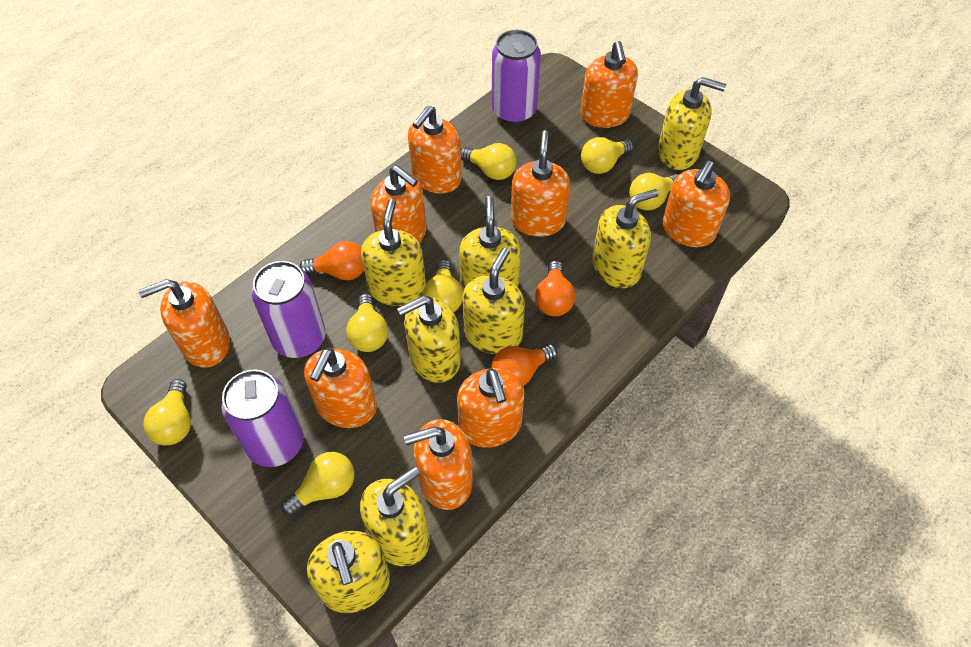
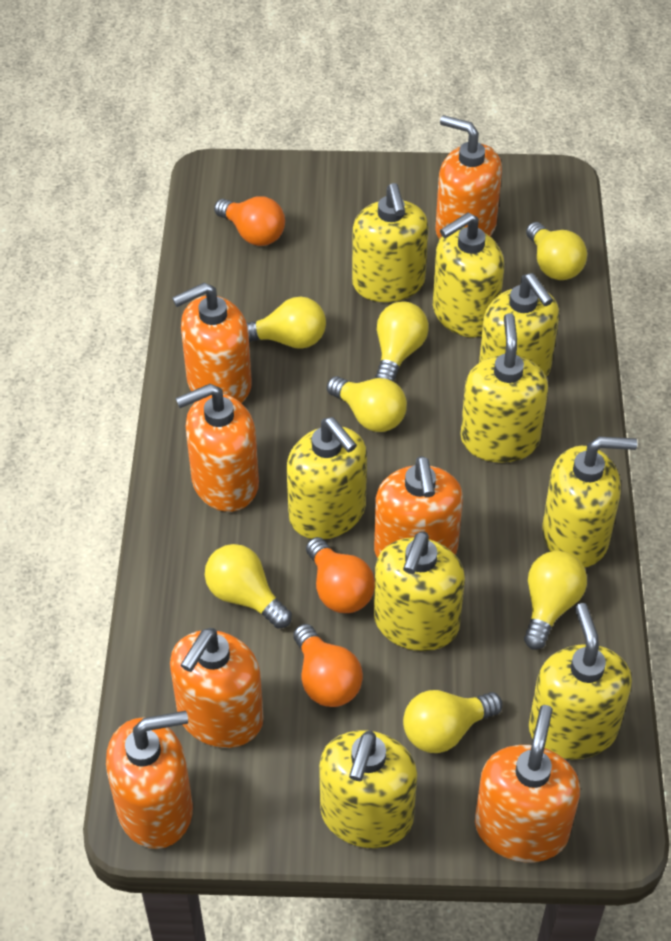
orange soap dispenser: 9 -> 7
purple can: 3 -> 0
yellow soap dispenser: 8 -> 9

